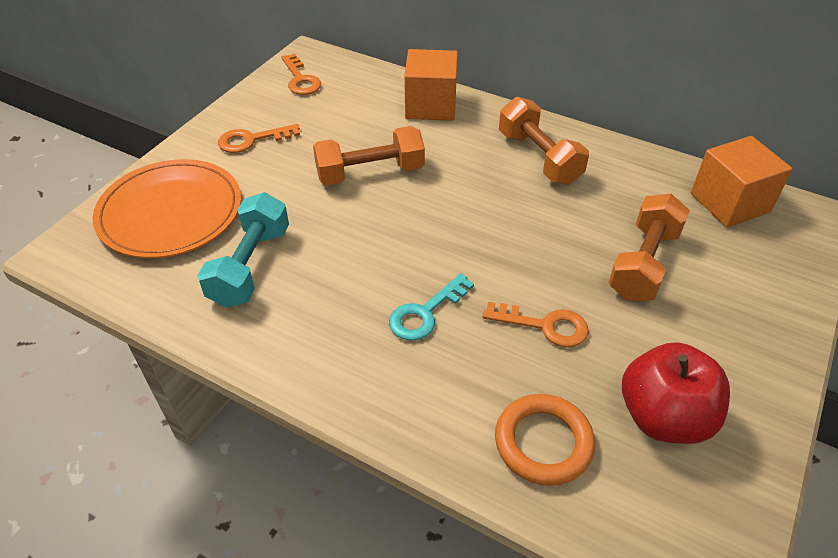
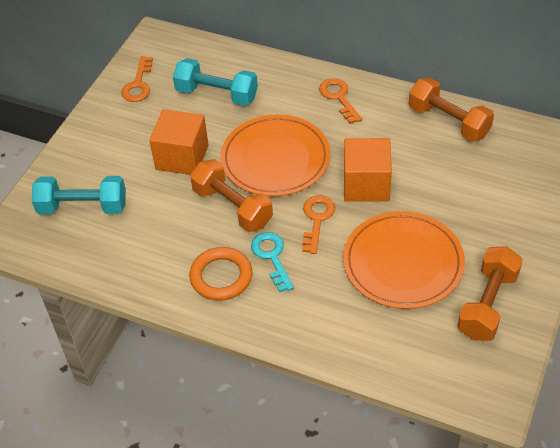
orange plate: 1 -> 2
red apple: 1 -> 0
turquoise dumbbell: 1 -> 2

